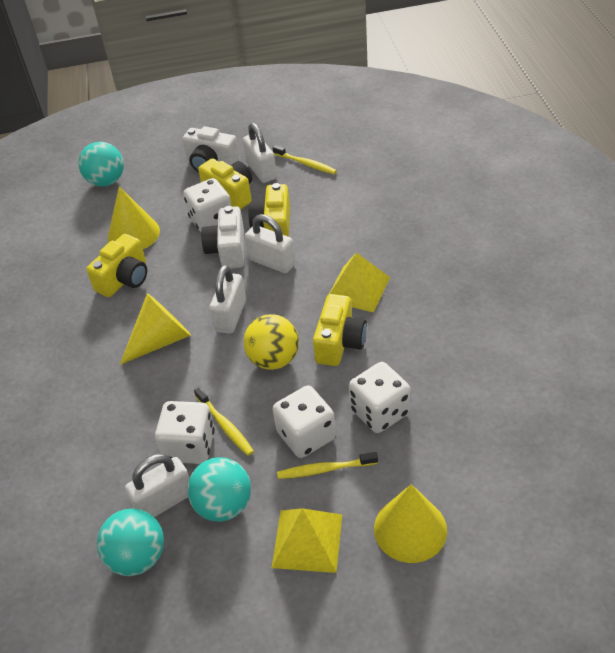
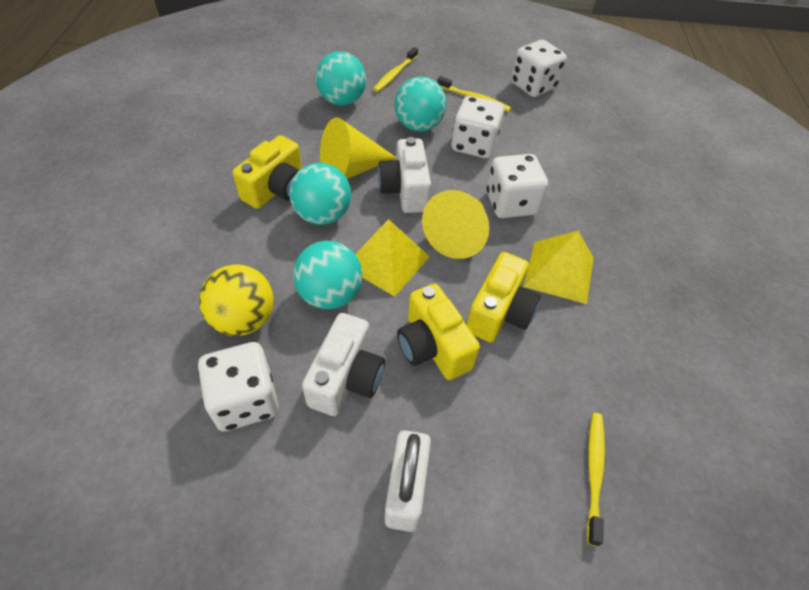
turquoise ball: 3 -> 4
white padlock: 4 -> 1
yellow camera: 4 -> 3
yellow cone: 3 -> 2

